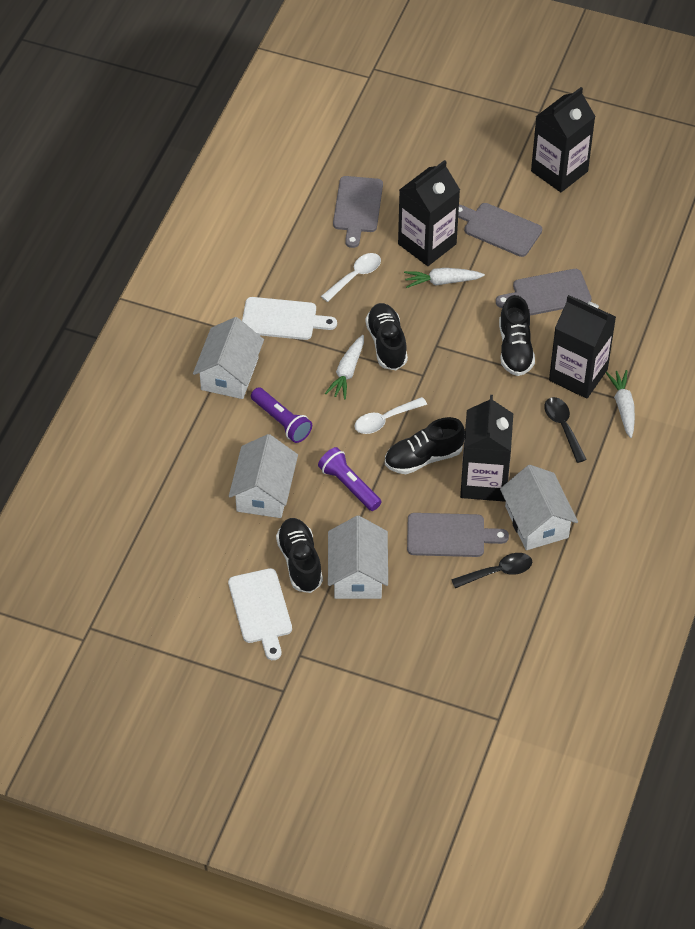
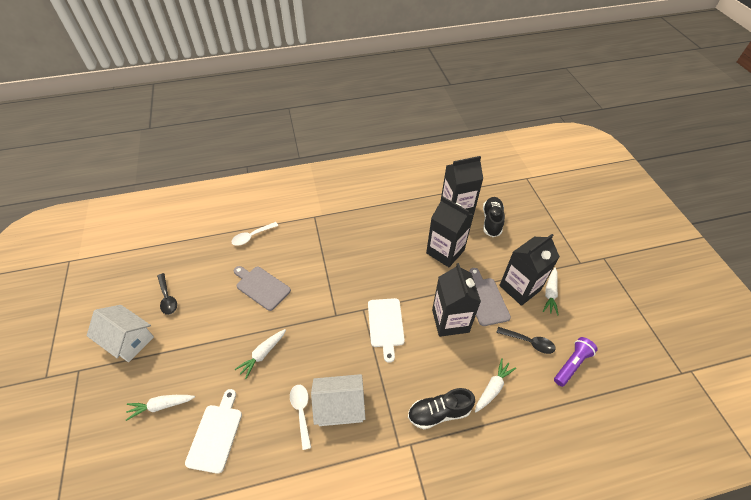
black shoe: 4 -> 2
grey cutting board: 4 -> 2
purple flashlight: 2 -> 1
white carrot: 3 -> 4
white house: 4 -> 2

